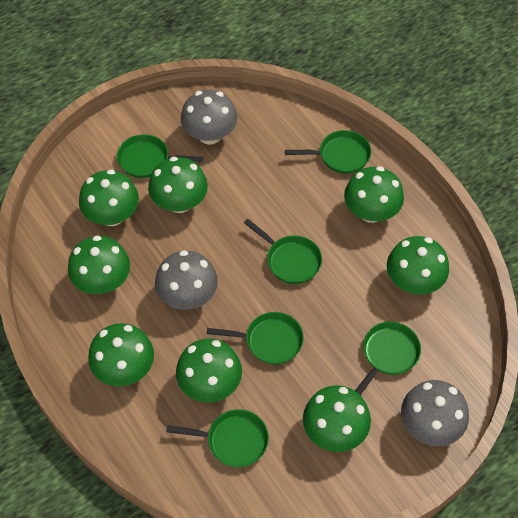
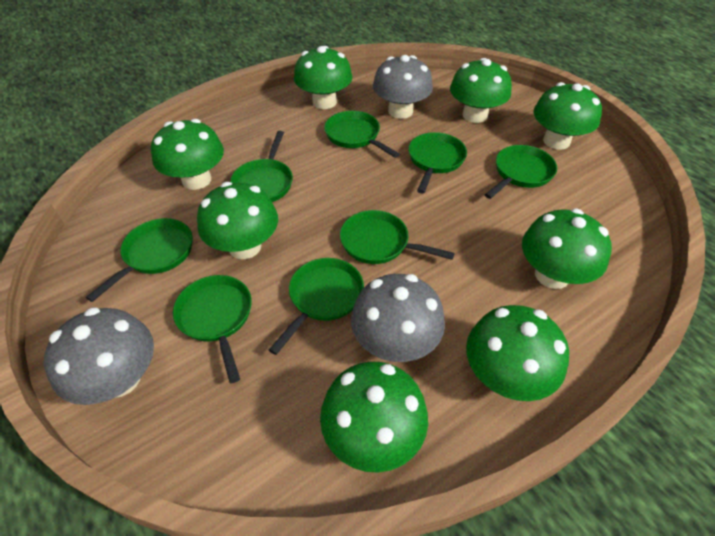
green pan: 6 -> 8

